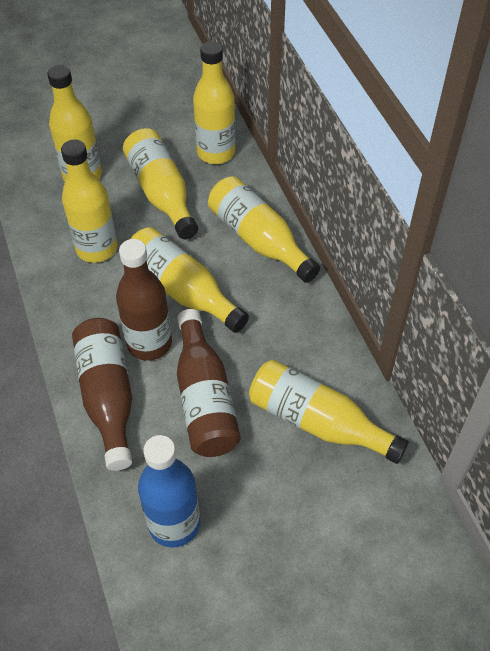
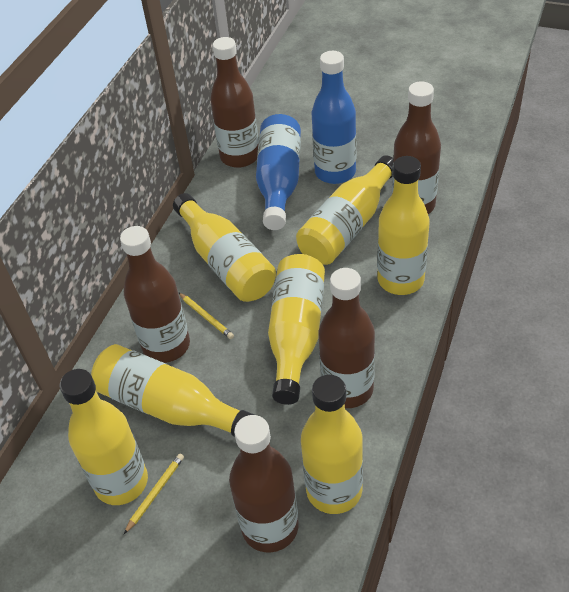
blue bottle: 1 -> 2
brown bottle: 3 -> 5
yellow pencil: 0 -> 2

